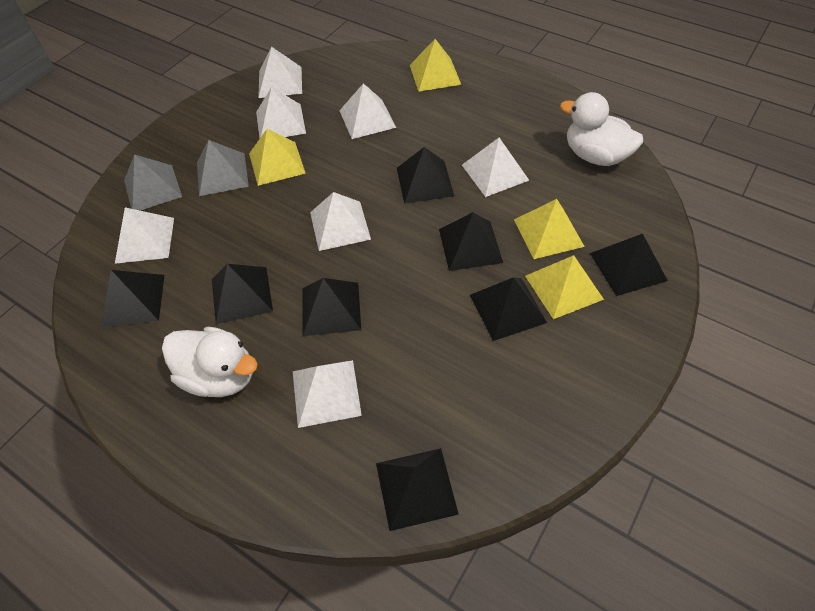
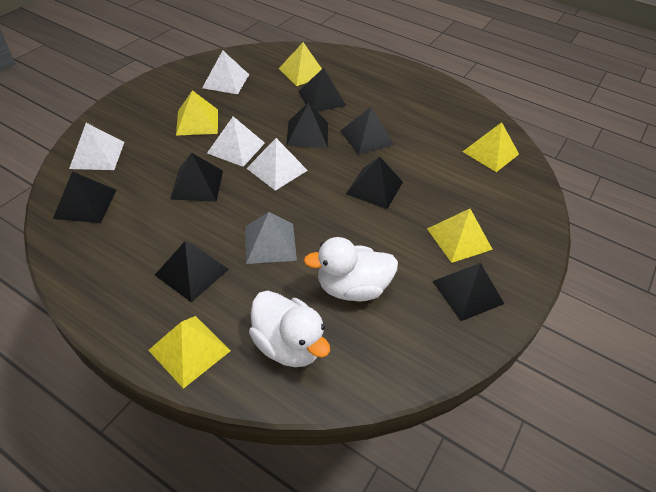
grey pyramid: 2 -> 1
white pyramid: 7 -> 4
yellow pyramid: 4 -> 5

